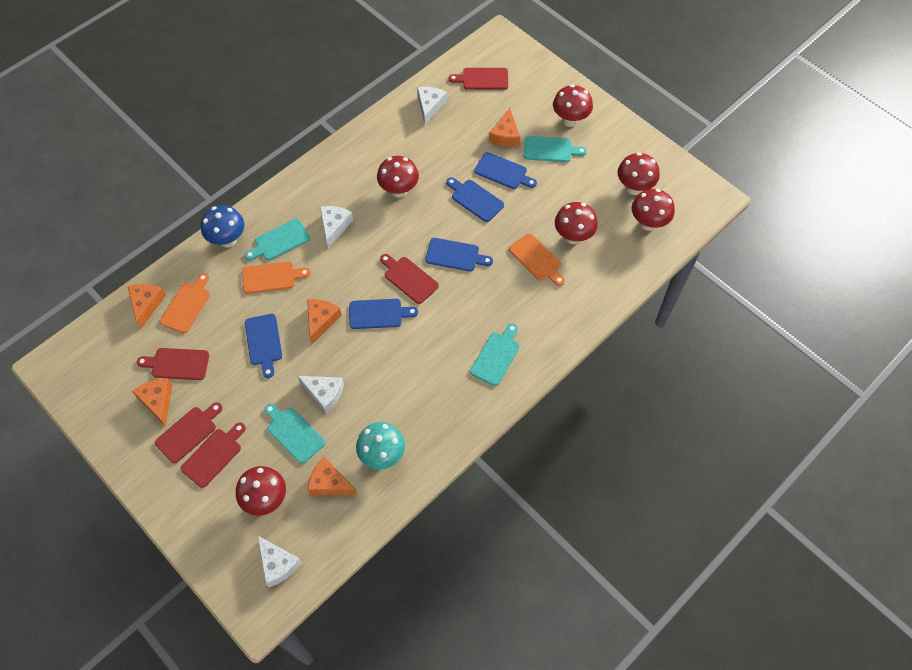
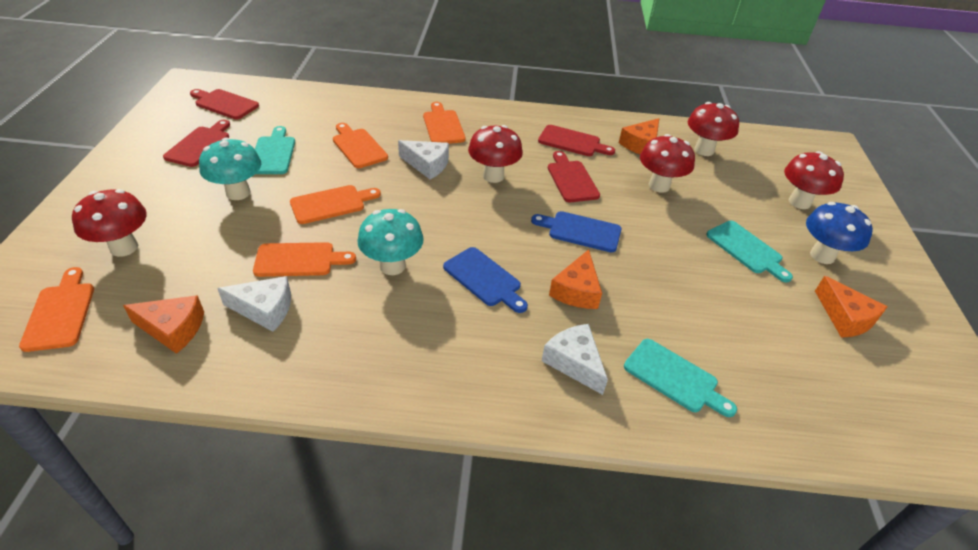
blue cutting board: 5 -> 2
orange cheese: 5 -> 4
orange cutting board: 3 -> 5
red cutting board: 5 -> 4
red mushroom: 6 -> 5
turquoise cutting board: 4 -> 3
turquoise mushroom: 1 -> 2
white cheese: 4 -> 3

